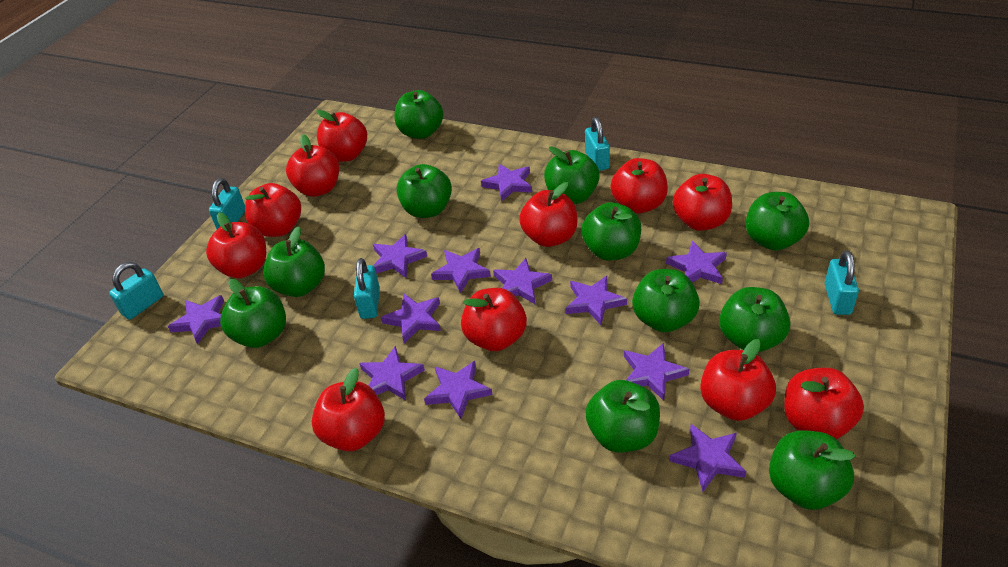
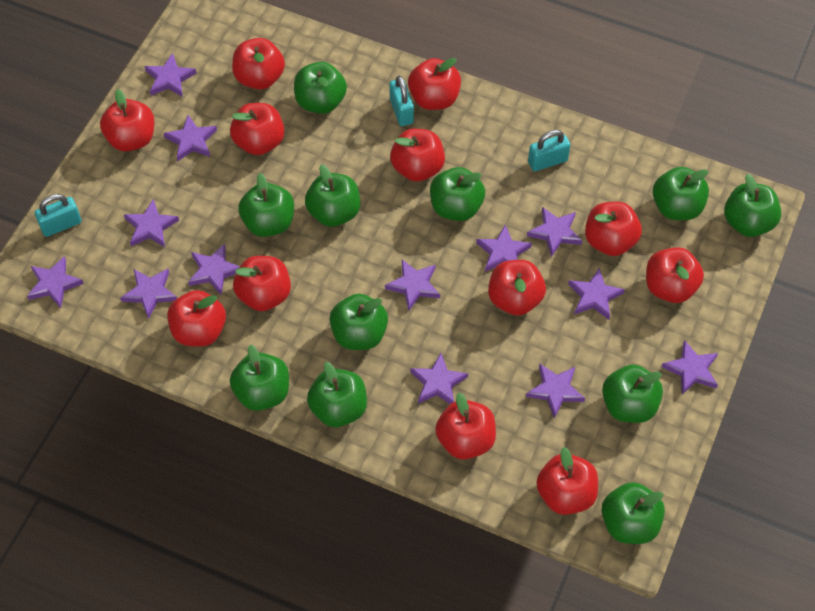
purple star: 12 -> 13
red apple: 11 -> 12
turquoise padlock: 5 -> 3

